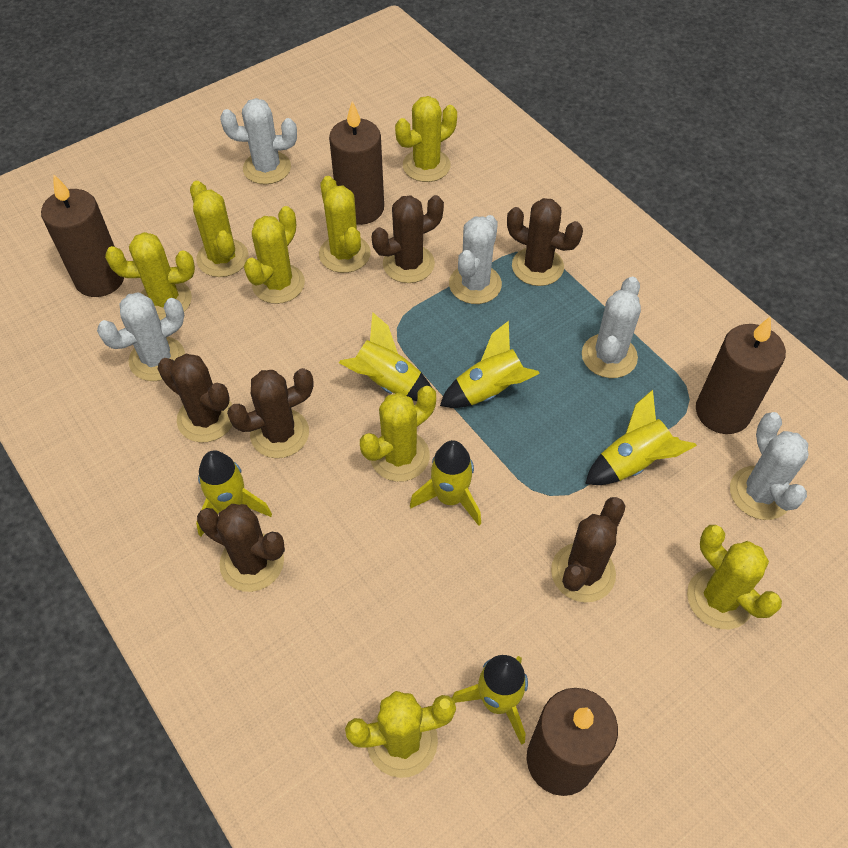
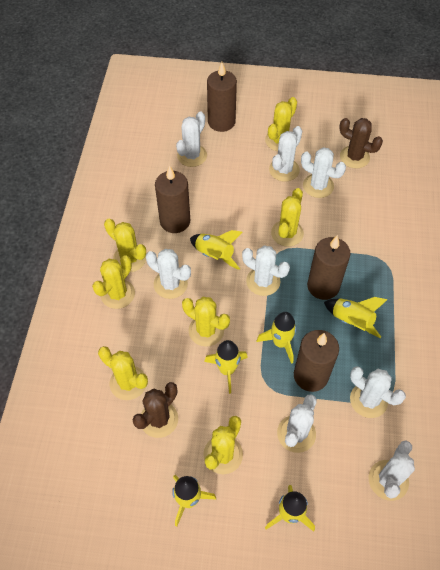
brown cactus: 6 -> 2
white cactus: 5 -> 8
yellow cactus: 8 -> 7

